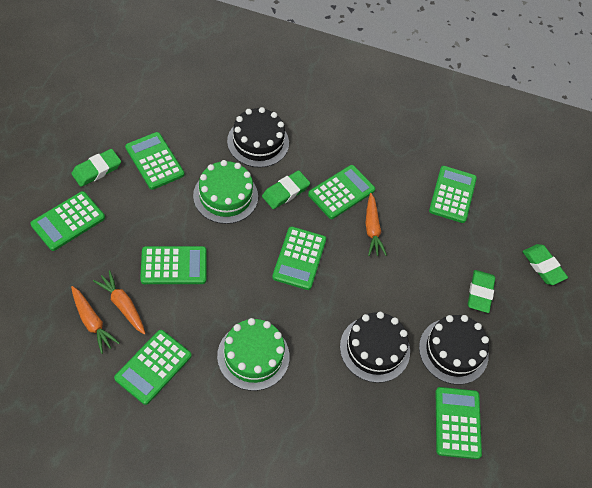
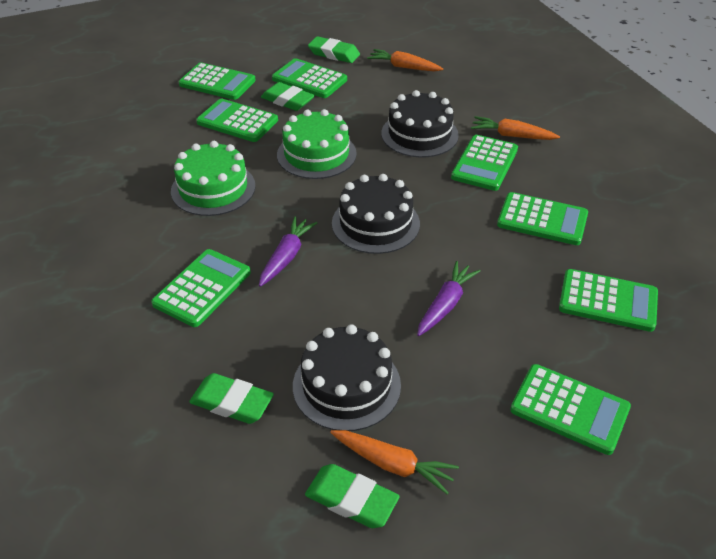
purple carrot: 0 -> 2

